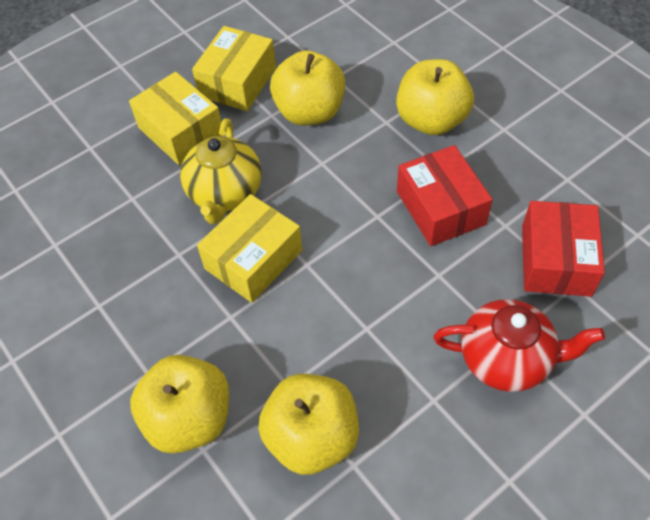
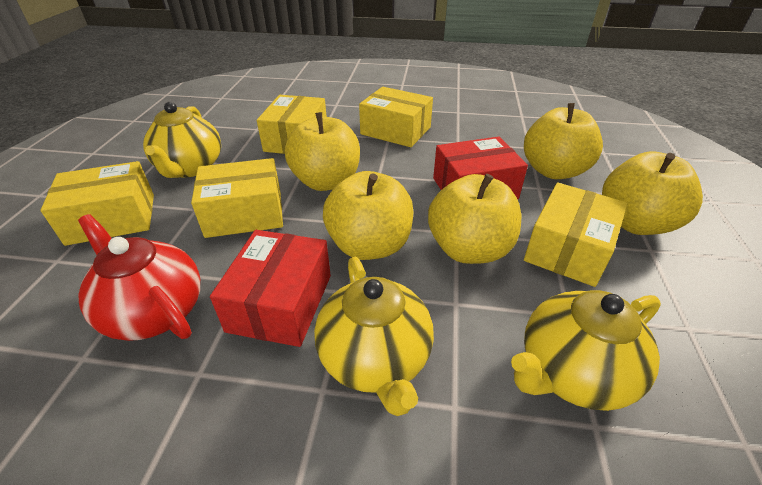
yellow apple: 4 -> 5
yellow box: 3 -> 5
yellow teapot: 1 -> 3

